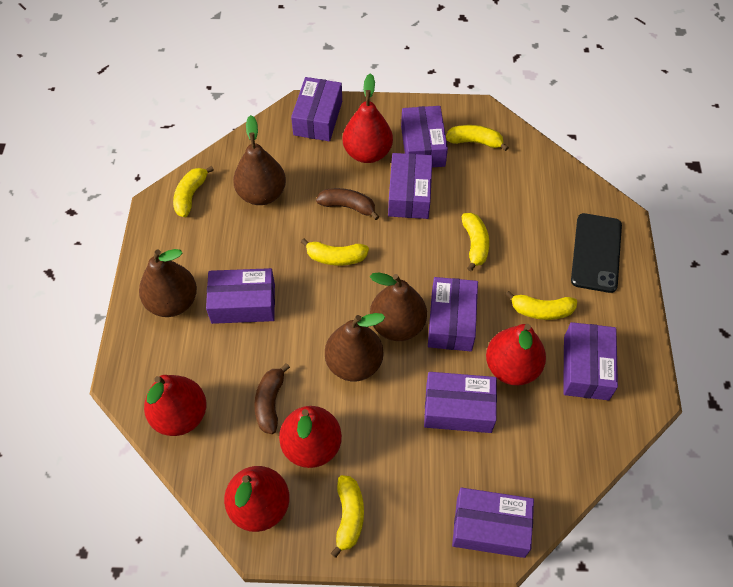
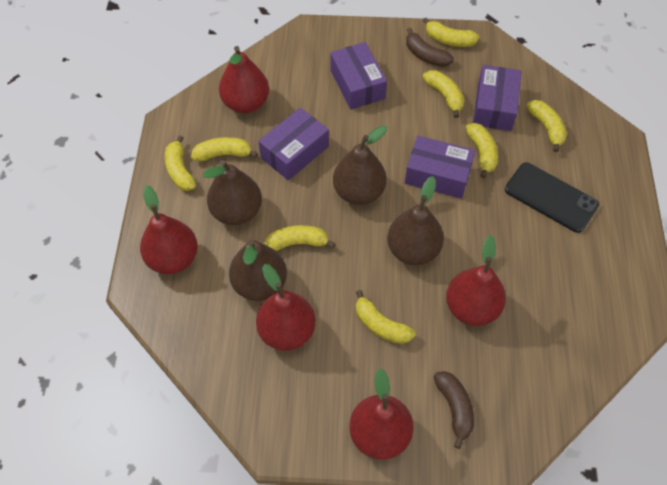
purple box: 8 -> 4
yellow banana: 6 -> 8

